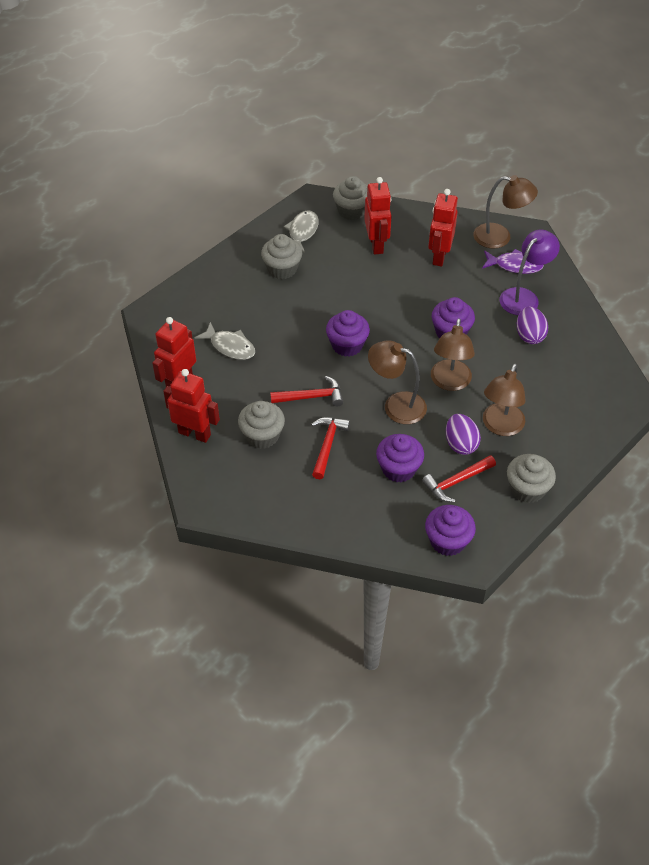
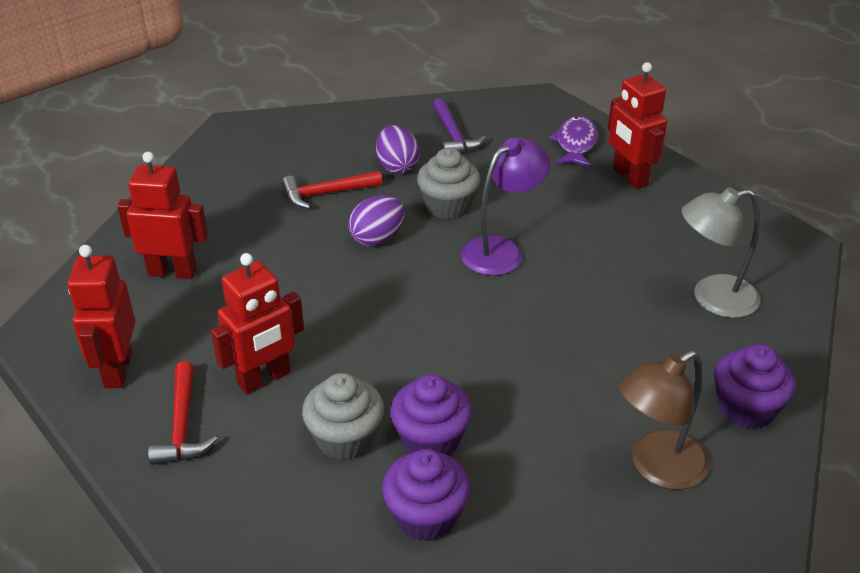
brown lamp: 4 -> 1
grey cupcake: 4 -> 2
grey fish: 2 -> 0
grey lamp: 0 -> 1
purple cupcake: 4 -> 3
purple hammer: 0 -> 1
red hammer: 3 -> 2

